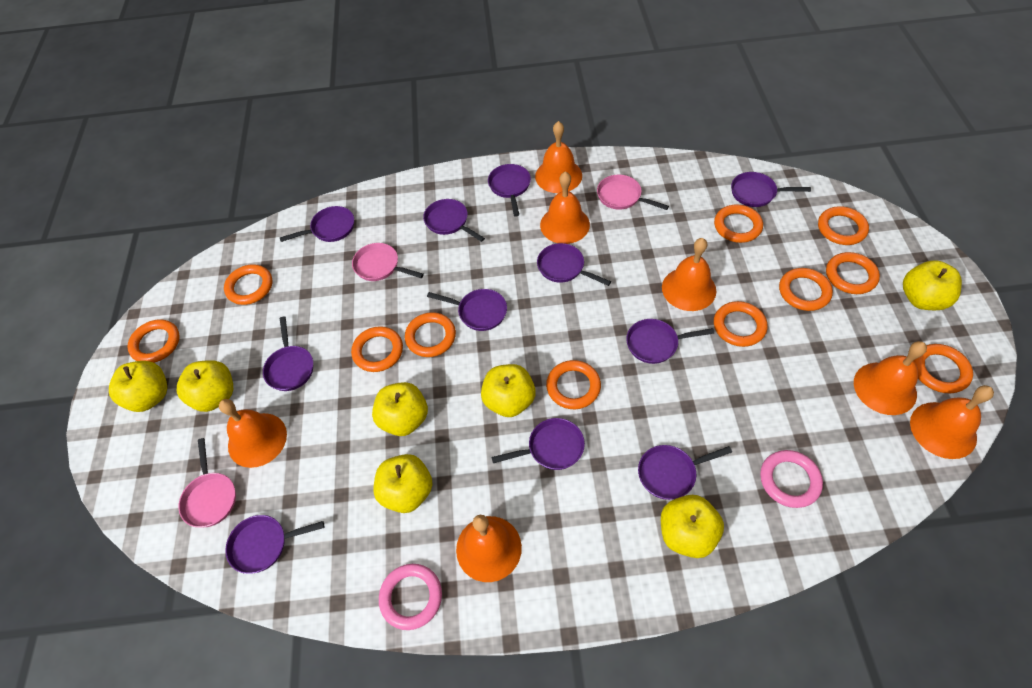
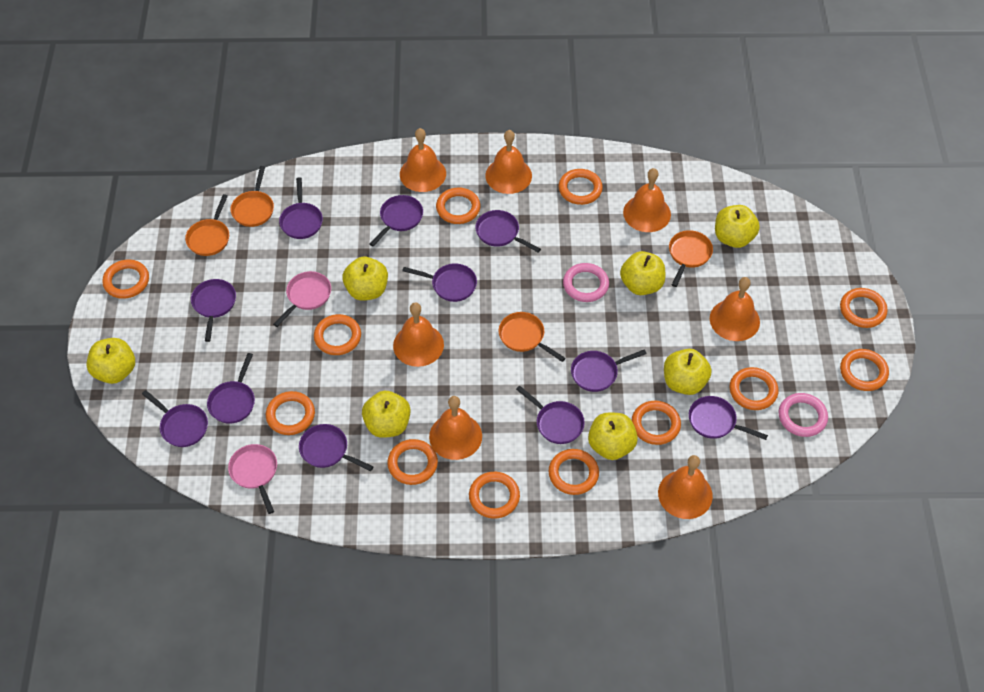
orange pan: 0 -> 4
orange ring: 11 -> 12
pink pan: 3 -> 2

